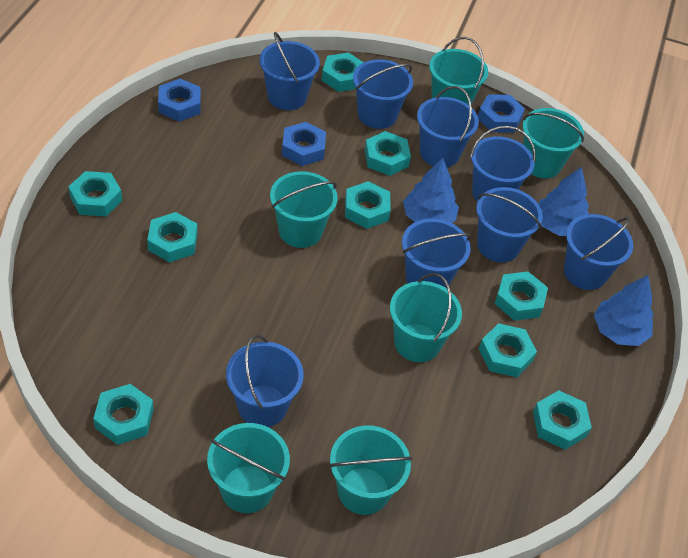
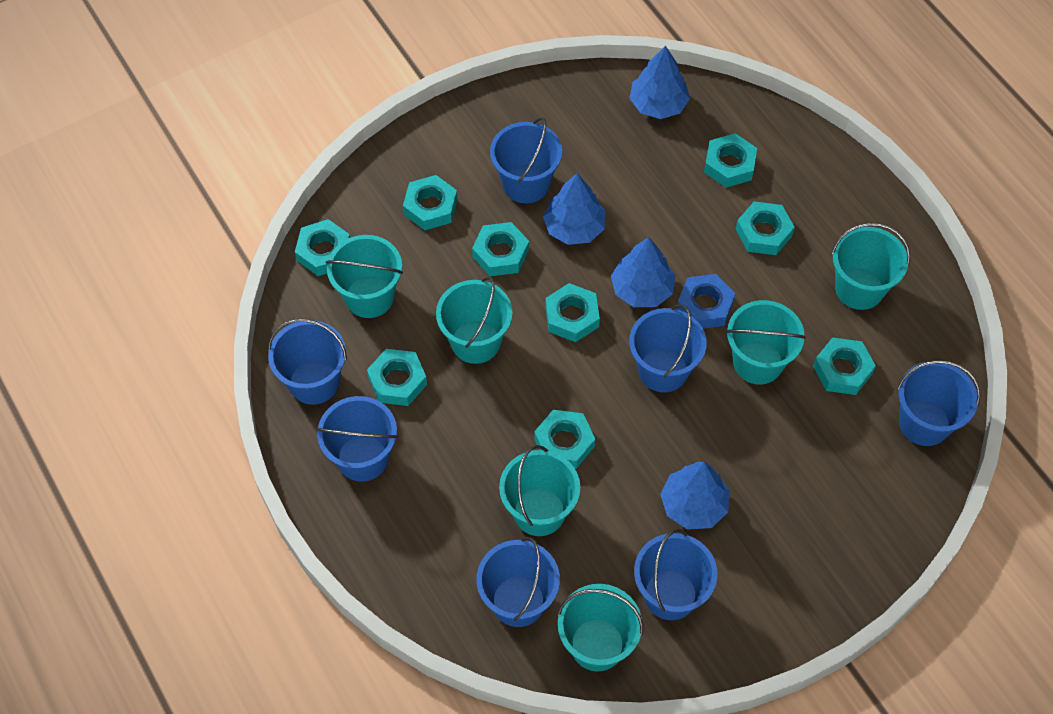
blue bucket: 8 -> 7
blue nut: 3 -> 1
blue tree: 3 -> 4

